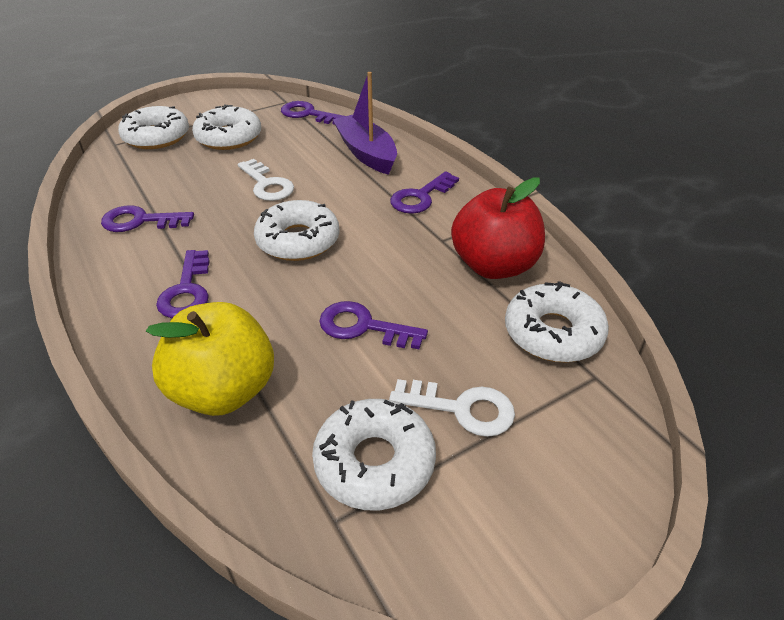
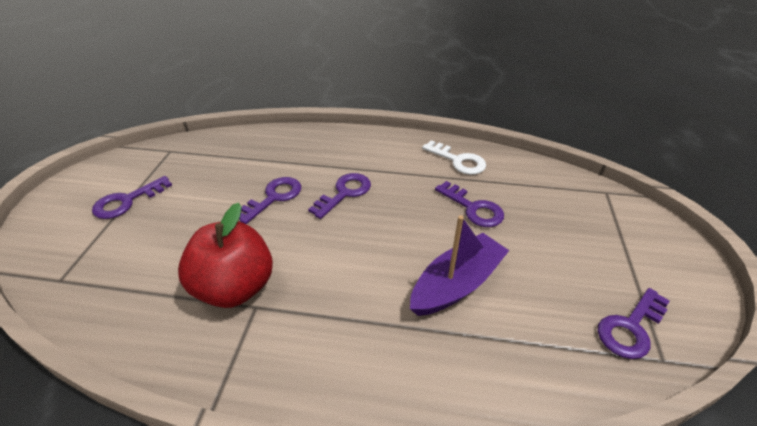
white donut: 5 -> 0
white key: 2 -> 1
yellow apple: 1 -> 0

